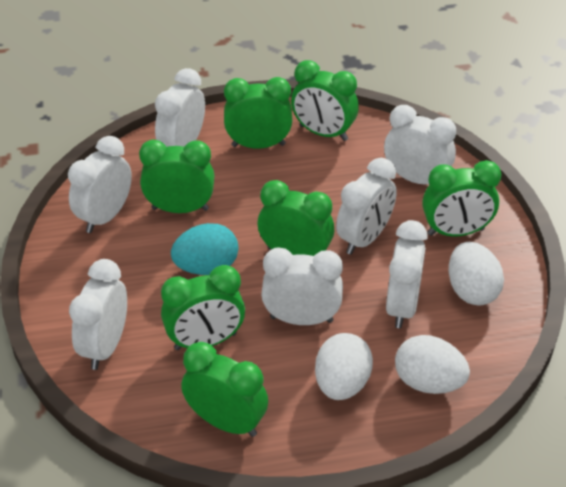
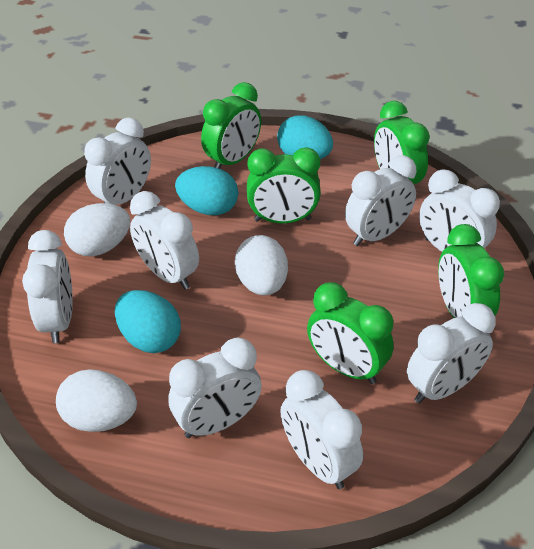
green clock: 7 -> 5
turquoise egg: 1 -> 3
white clock: 7 -> 8

